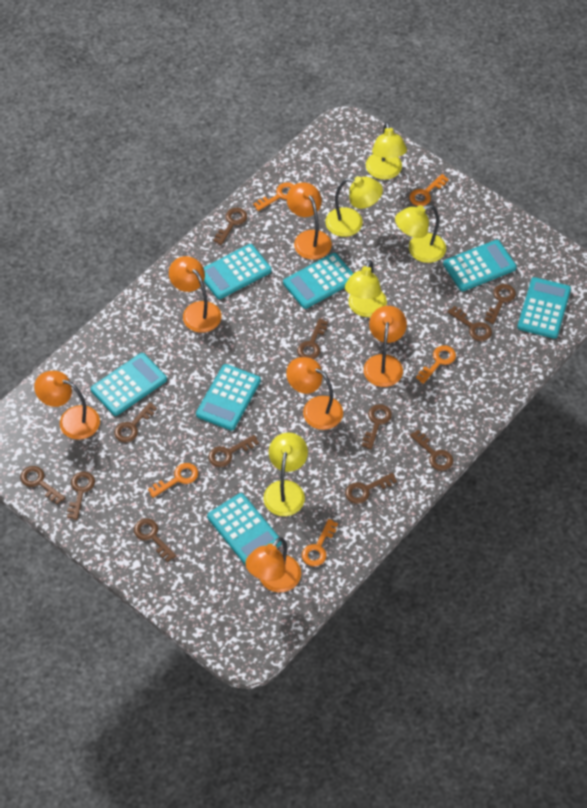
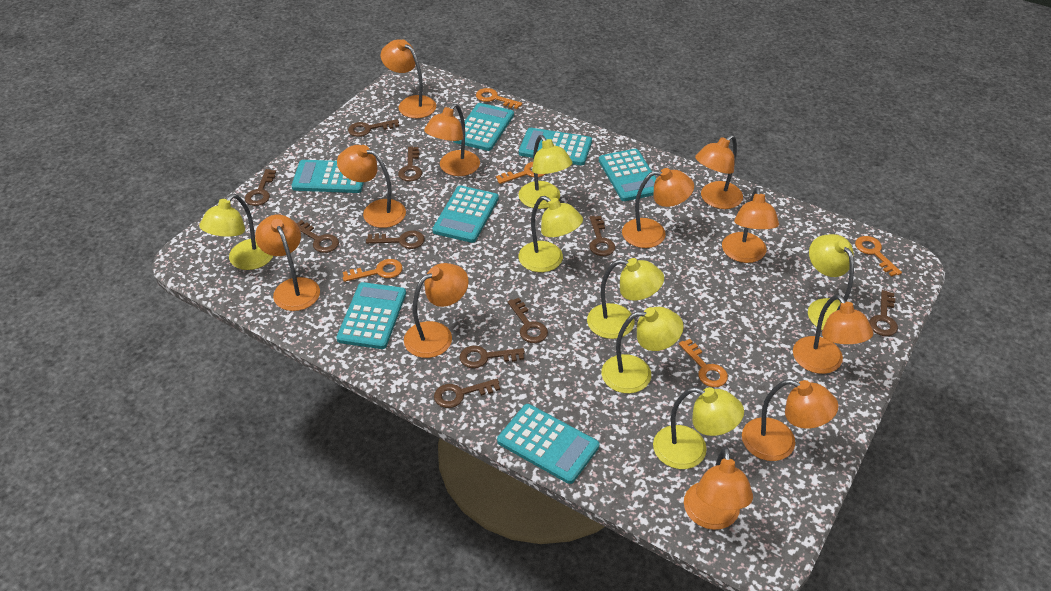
brown key: 12 -> 10
orange lamp: 6 -> 11
yellow lamp: 5 -> 7

